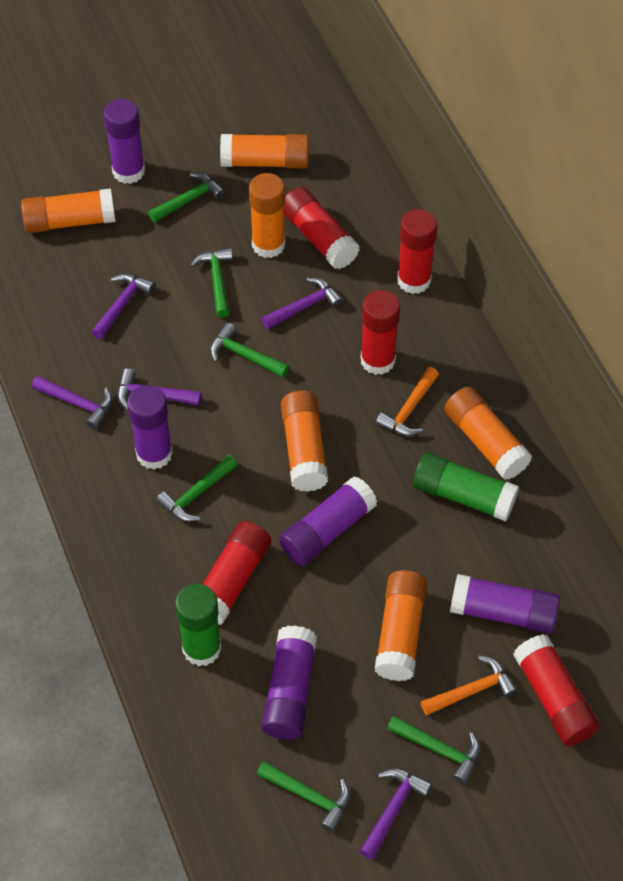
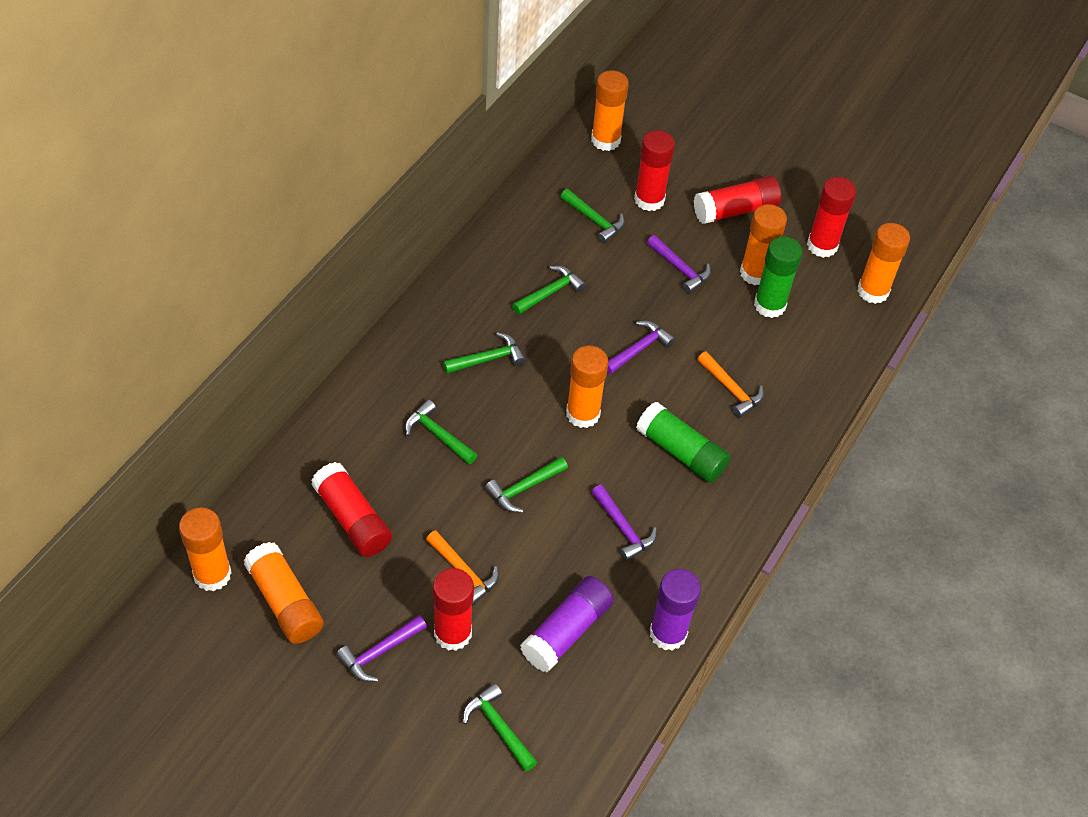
purple glue stick: 5 -> 2
purple hammer: 5 -> 4

